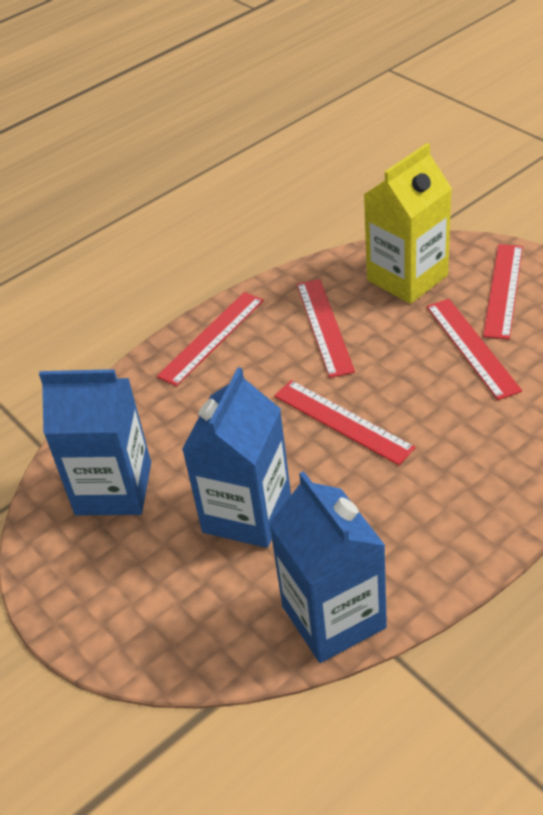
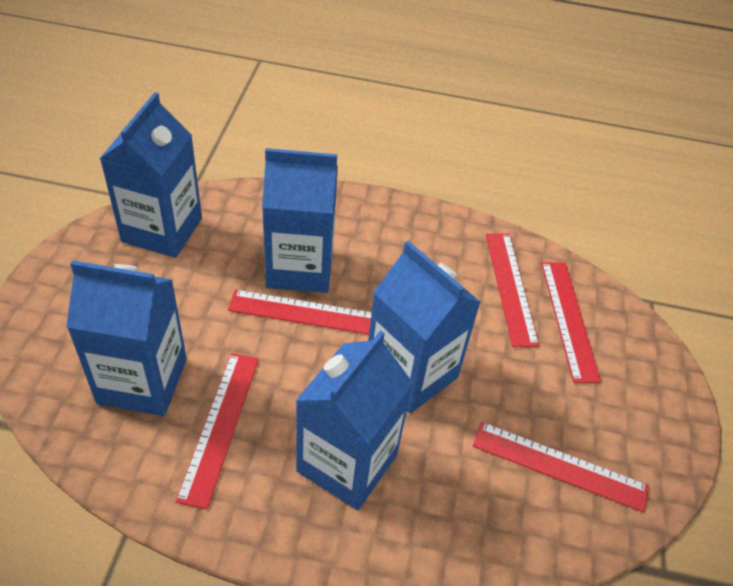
blue carton: 3 -> 5
yellow carton: 1 -> 0

